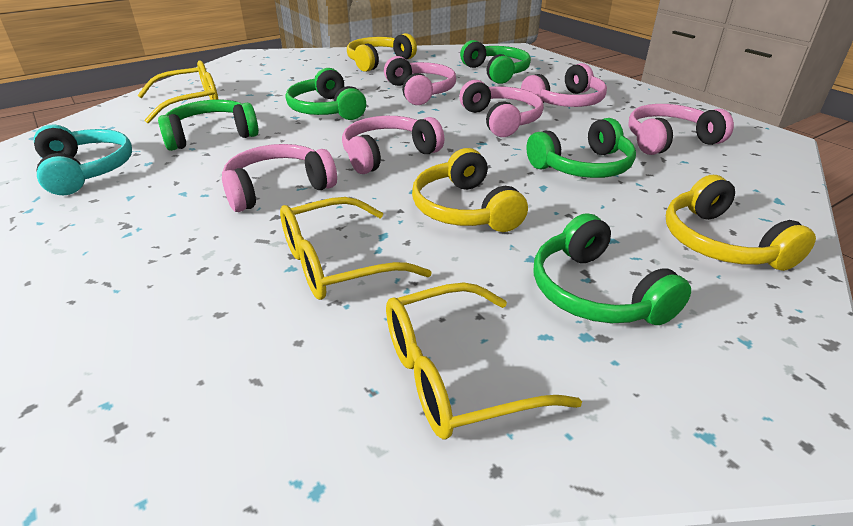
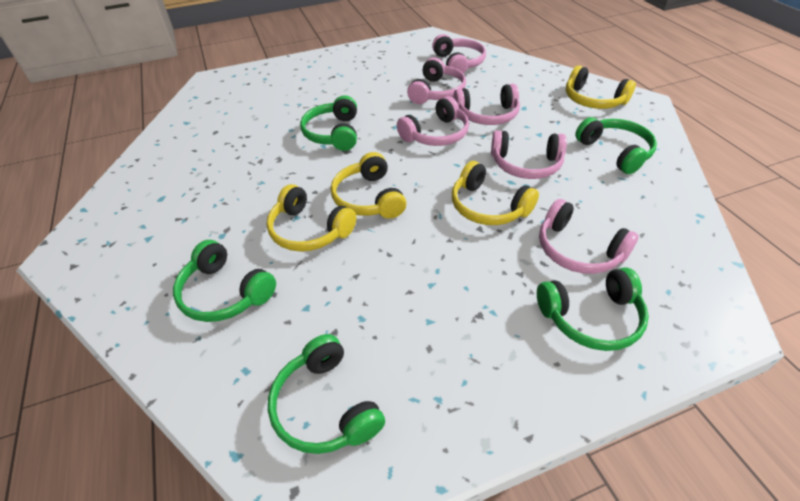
turquoise headphones: 1 -> 0
yellow glasses: 3 -> 0
yellow headphones: 3 -> 4

